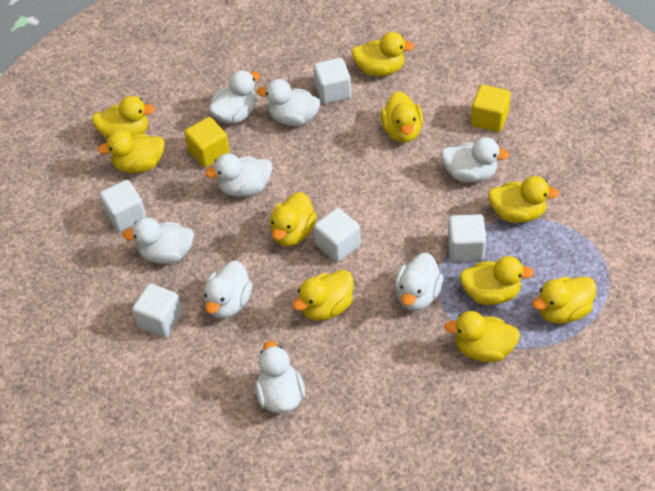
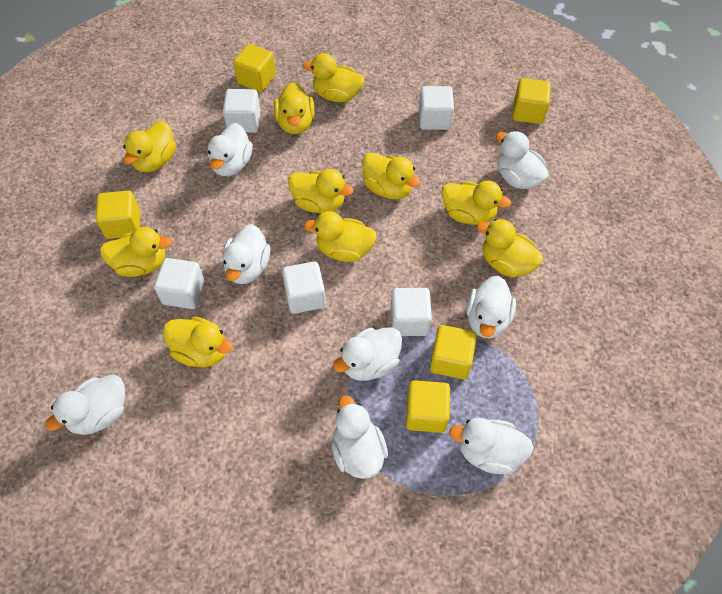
yellow cube: 2 -> 5

